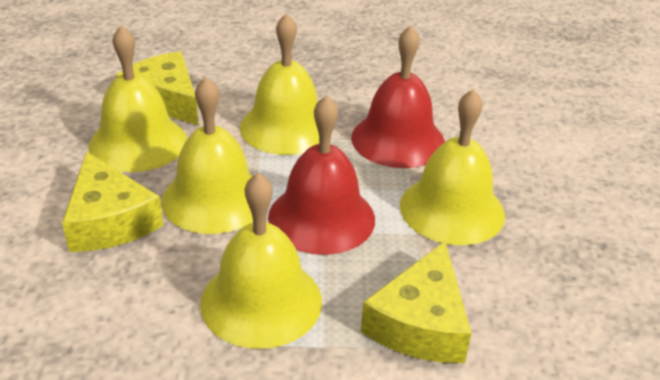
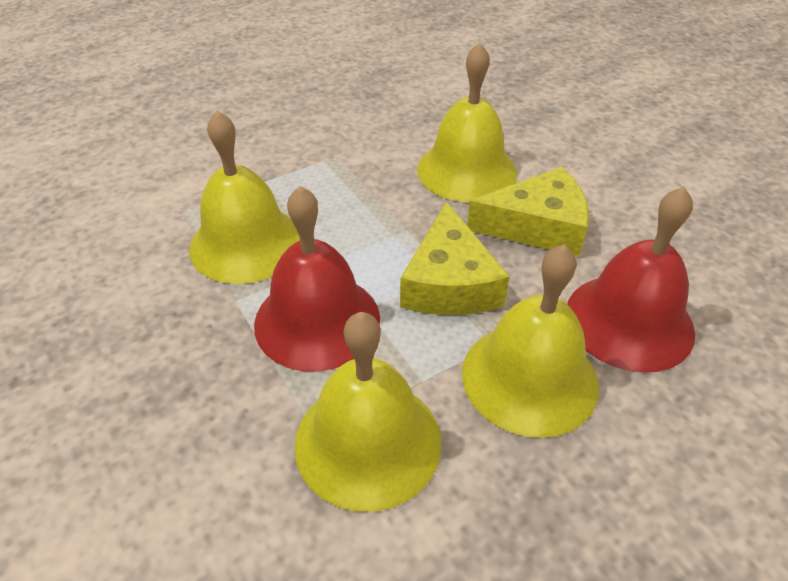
yellow bell: 5 -> 4
yellow cheese: 3 -> 2

